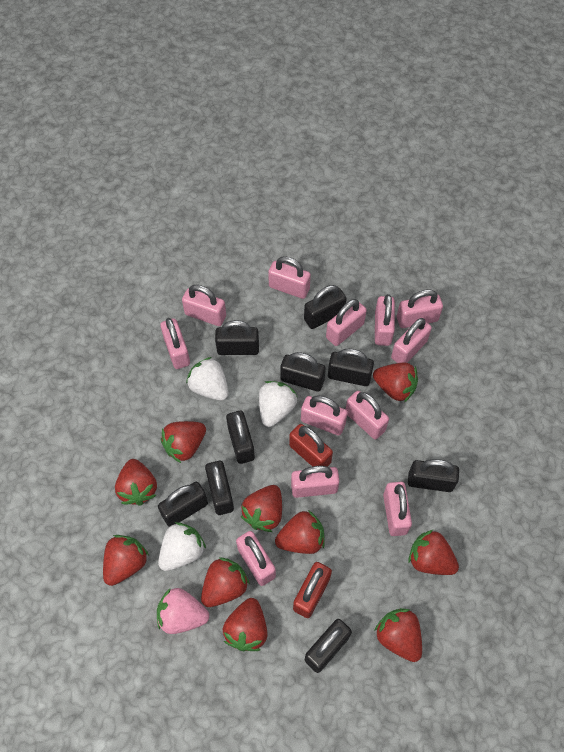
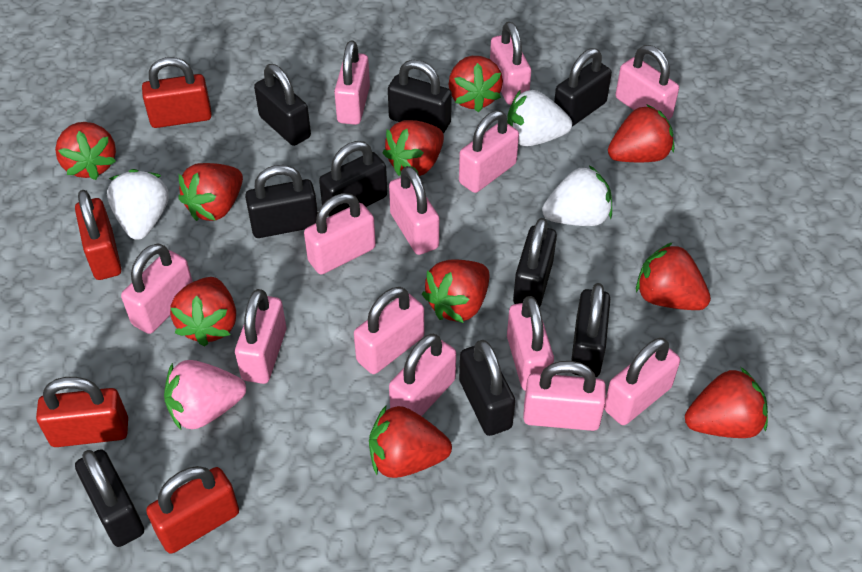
pink padlock: 12 -> 13
red padlock: 2 -> 4

